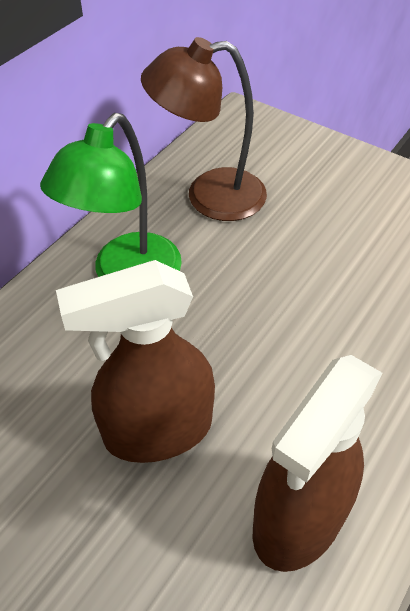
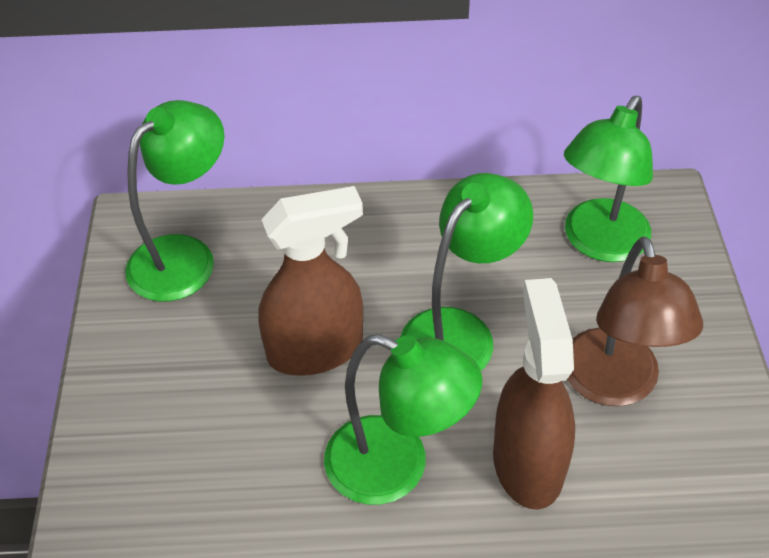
green lamp: 1 -> 4

